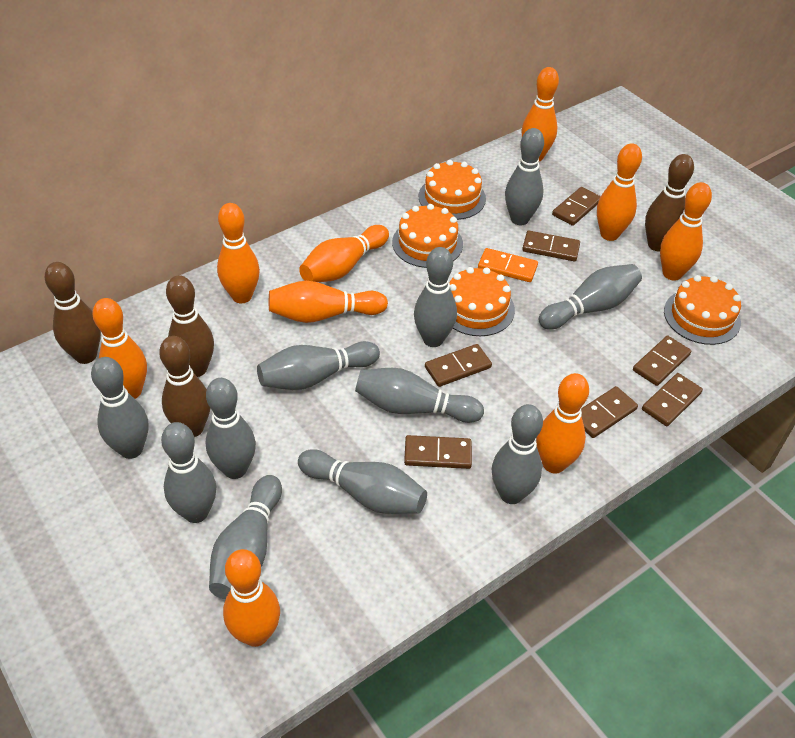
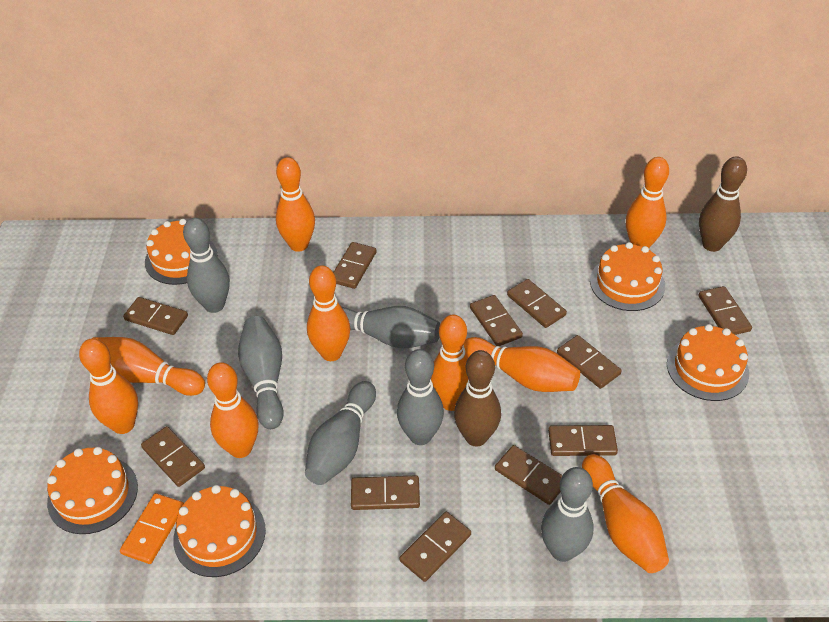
brown bowling pin: 4 -> 2
brown domino: 7 -> 11
grey bowling pin: 11 -> 6
orange cake: 4 -> 5

